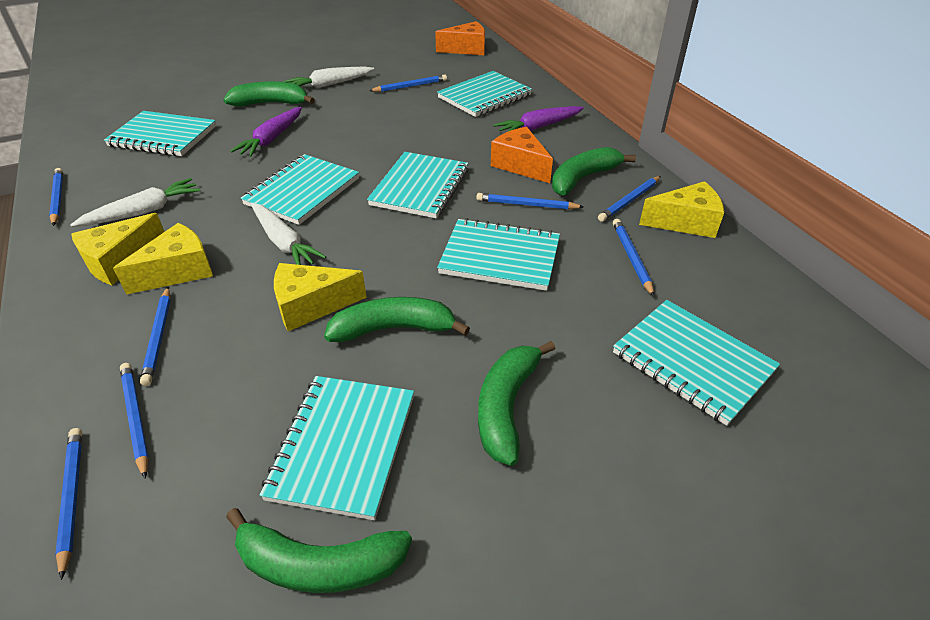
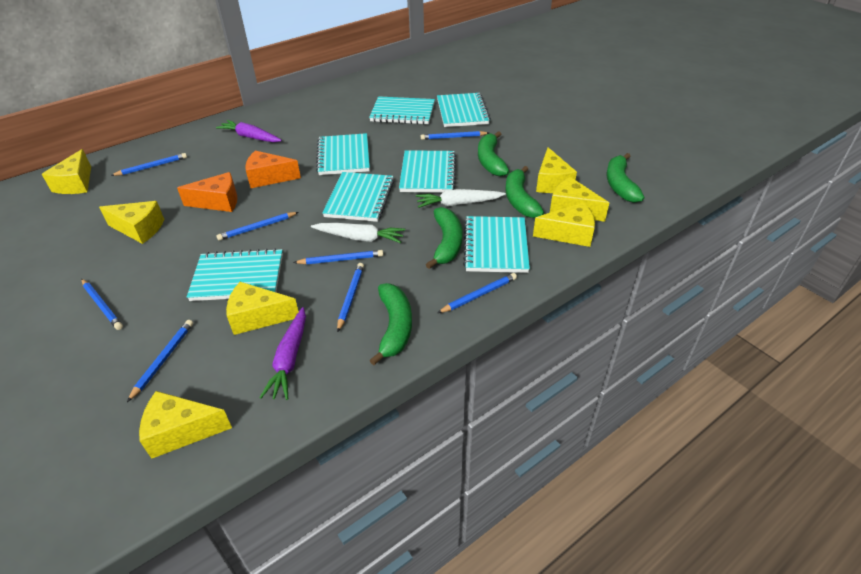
white carrot: 3 -> 2
yellow cheese: 4 -> 7

